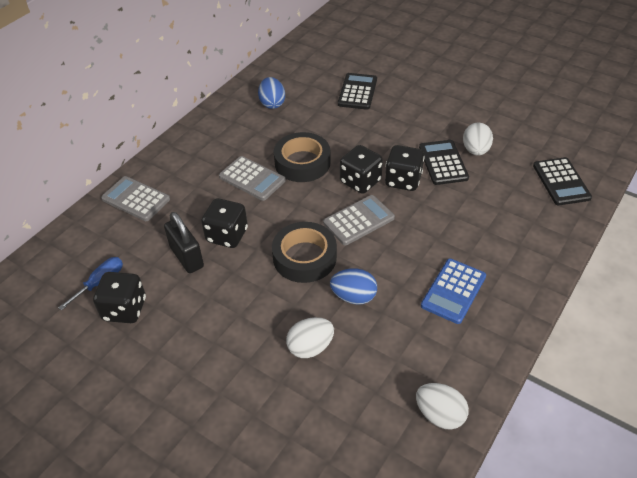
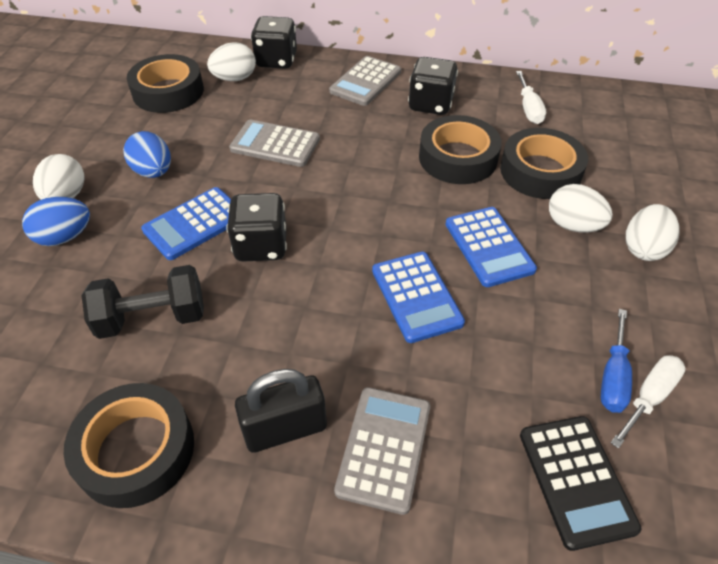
black calculator: 3 -> 1
black dice: 4 -> 3
black dumbbell: 0 -> 1
black tape: 2 -> 4
blue calculator: 1 -> 3
white egg: 3 -> 4
white screwdriver: 0 -> 2

